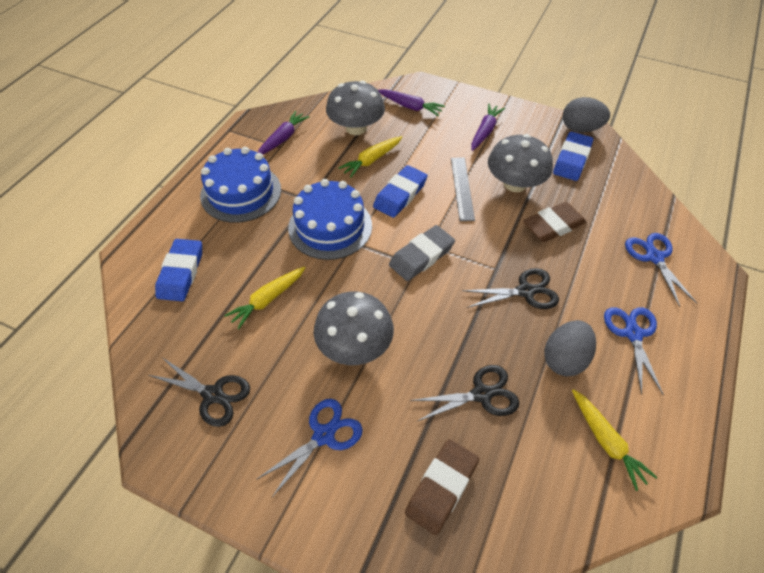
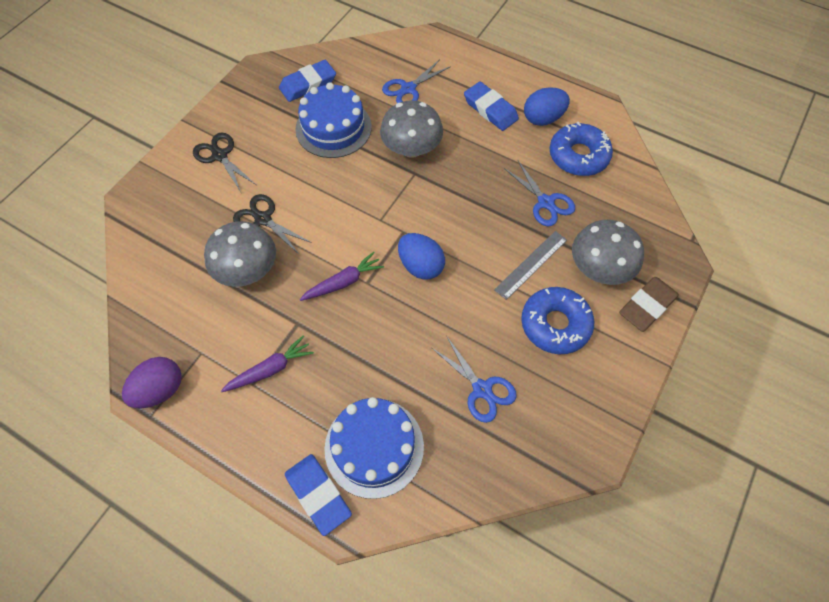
black scissors: 3 -> 2
blue donut: 0 -> 2
blue egg: 0 -> 2
brown eraser: 2 -> 1
grey egg: 2 -> 0
grey eraser: 1 -> 0
purple carrot: 3 -> 2
purple egg: 0 -> 1
yellow carrot: 3 -> 0

